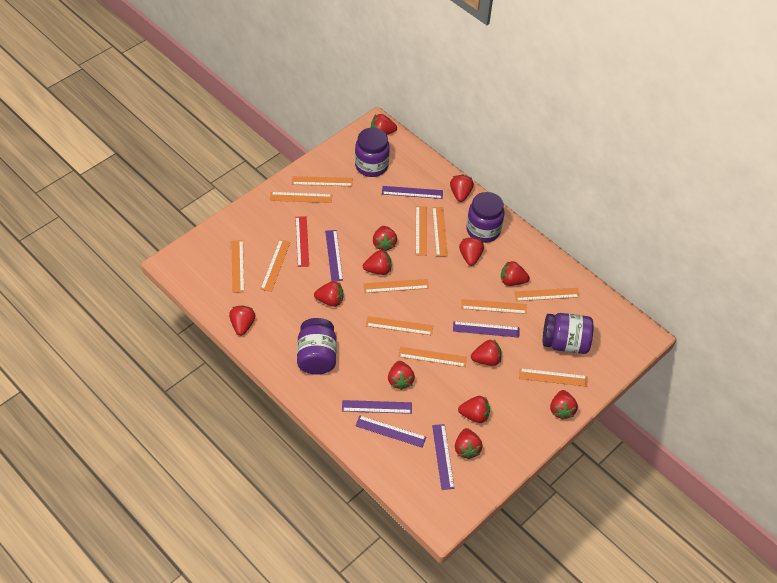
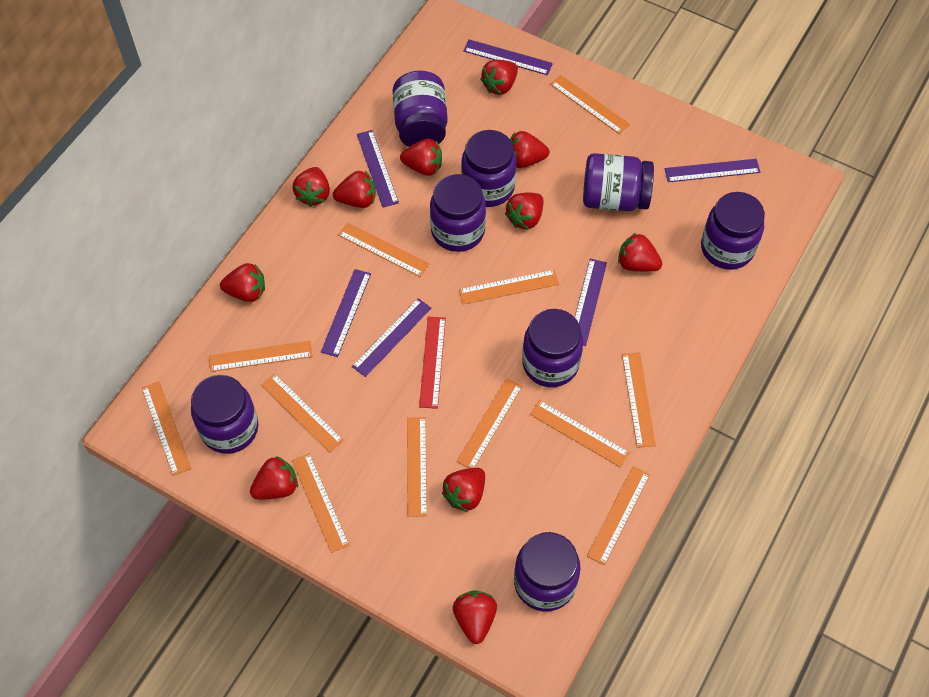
purple jar: 4 -> 8
red strawberry: 13 -> 11

